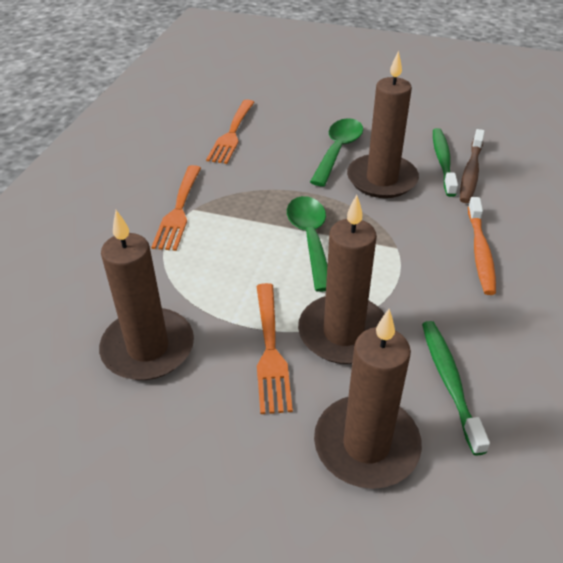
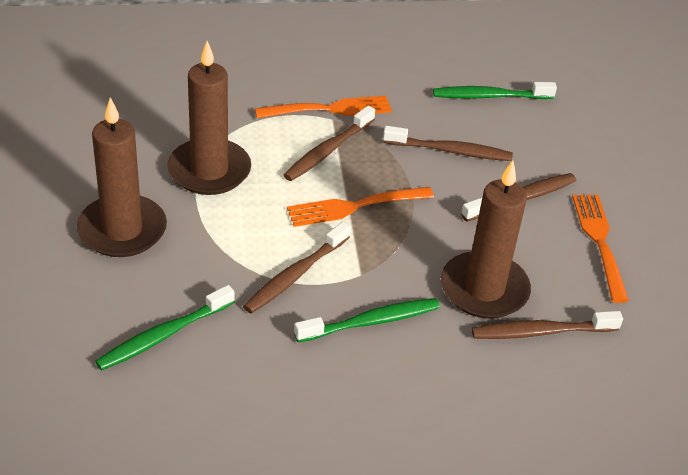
brown candle: 4 -> 3
brown toothbrush: 1 -> 5
green spoon: 2 -> 0
green toothbrush: 2 -> 3
orange toothbrush: 1 -> 0

